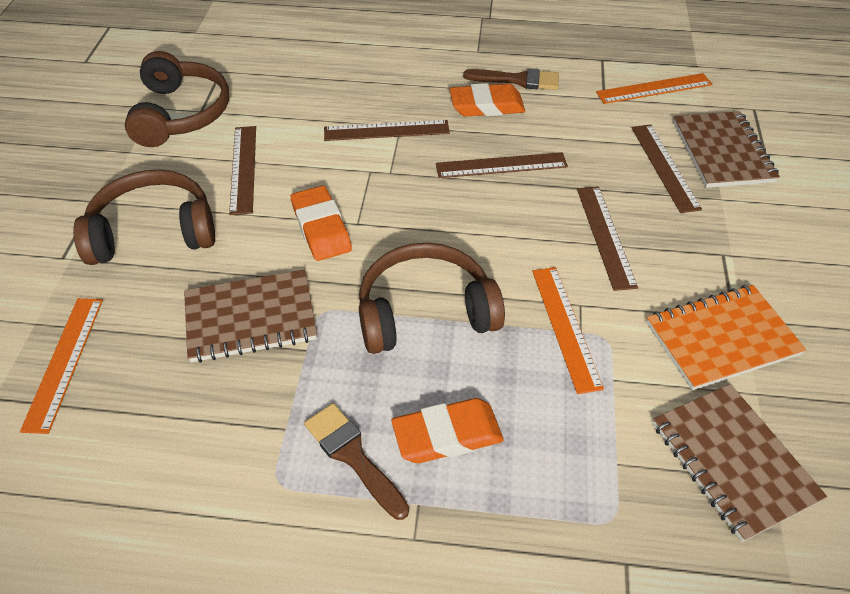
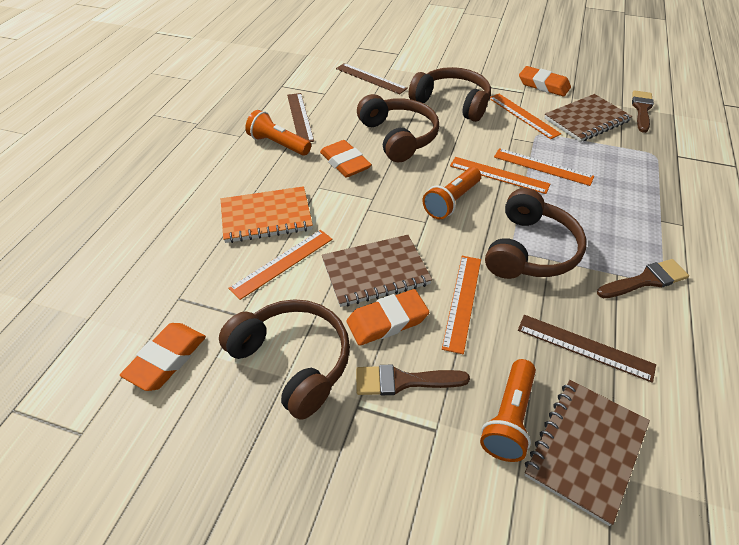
brown brush: 2 -> 3
brown headphones: 3 -> 4
brown ruler: 5 -> 3
orange eraser: 3 -> 4
orange flashlight: 0 -> 3
orange ruler: 3 -> 5

